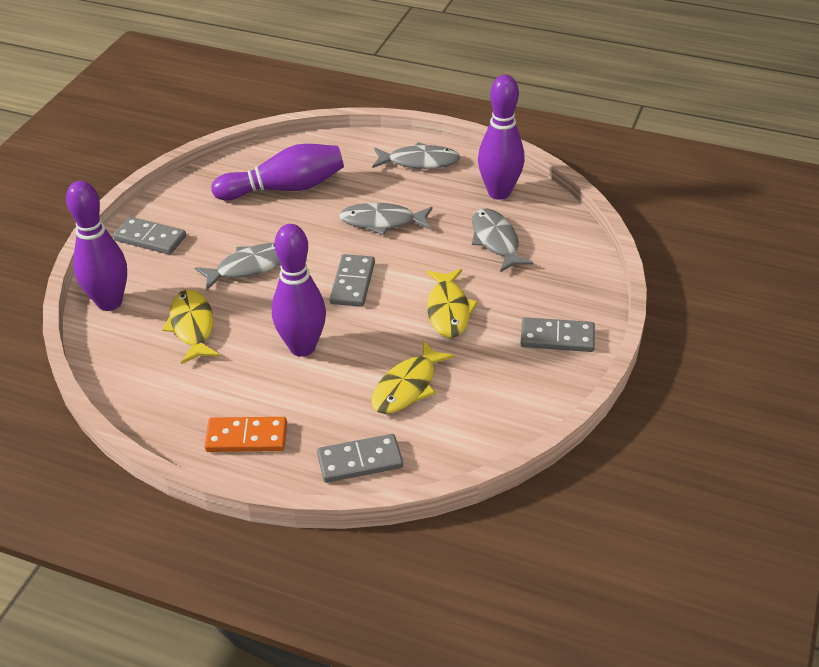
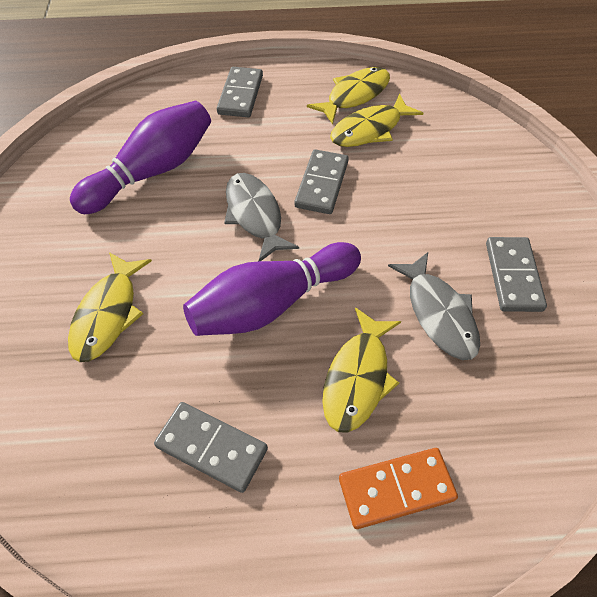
grey fish: 4 -> 2
purple bowling pin: 4 -> 2
yellow fish: 3 -> 4

